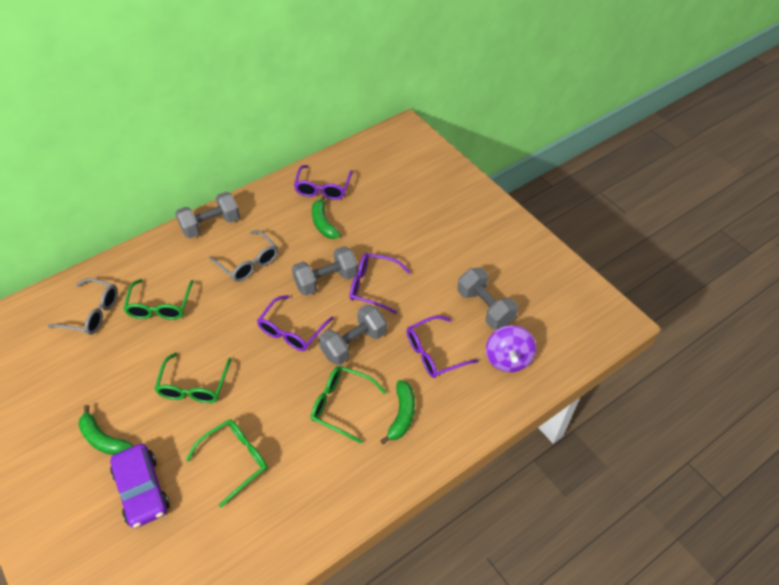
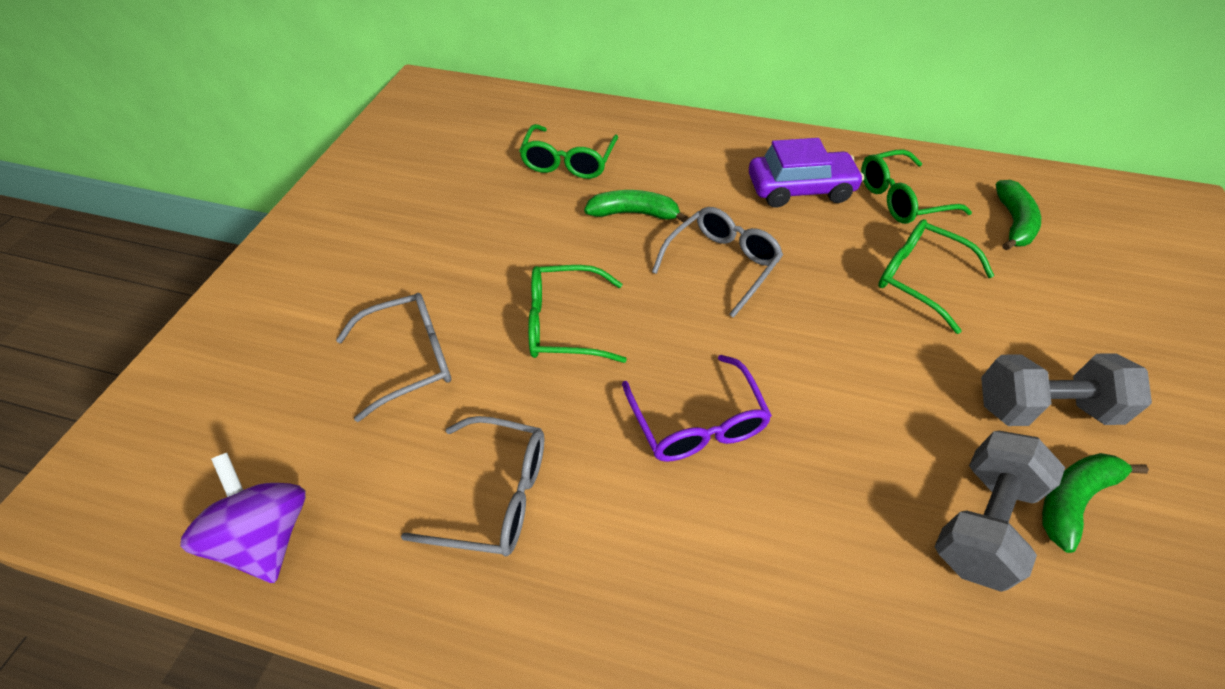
grey dumbbell: 4 -> 2
grey glasses: 2 -> 3
purple glasses: 4 -> 1

